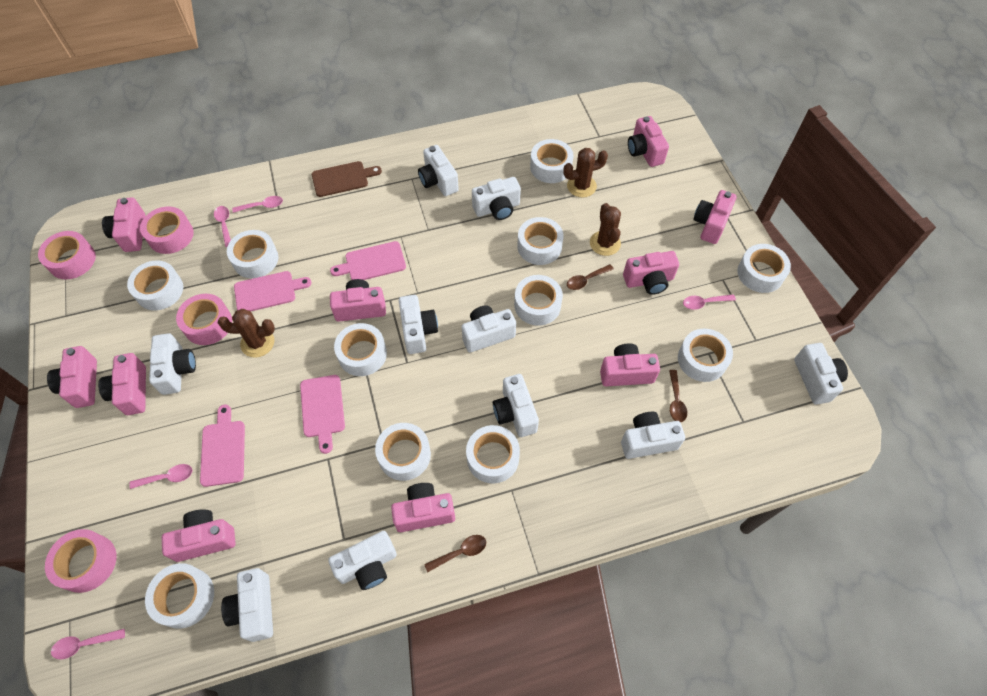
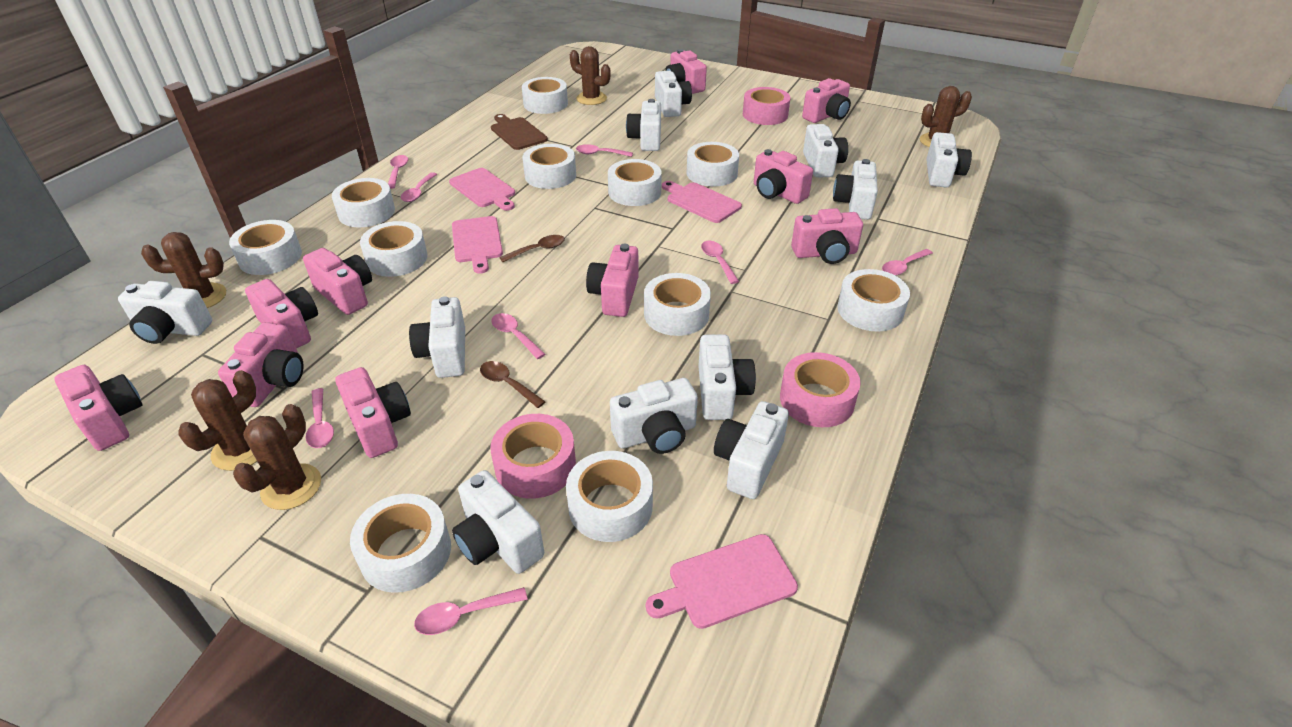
brown cactus: 3 -> 5
brown spoon: 3 -> 2
pink spoon: 5 -> 8
pink tape: 4 -> 3
white camera: 10 -> 11

